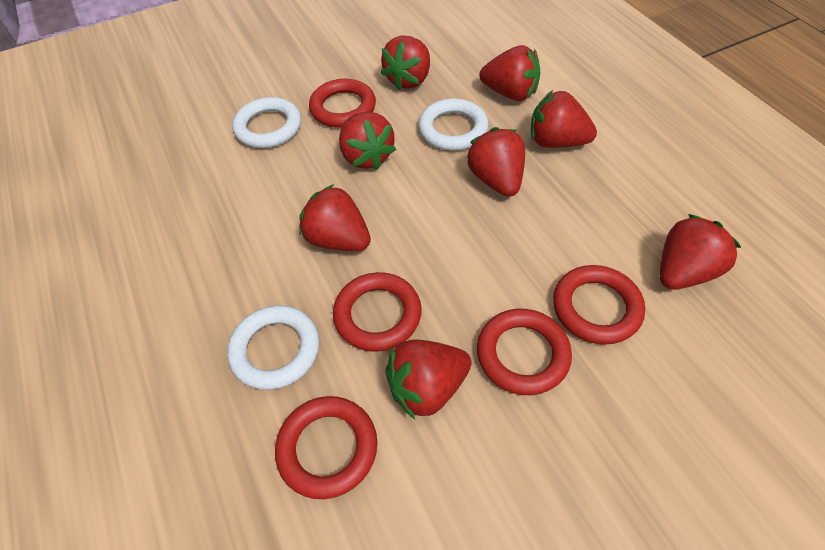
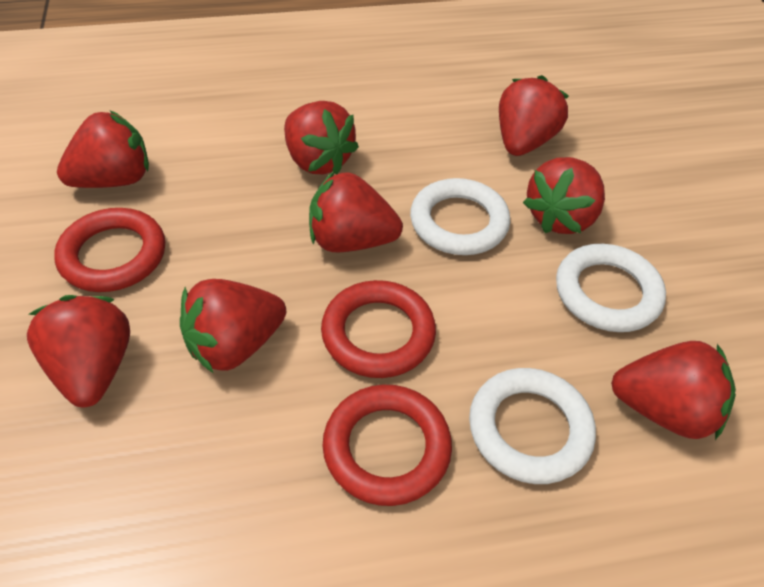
red ring: 5 -> 3

